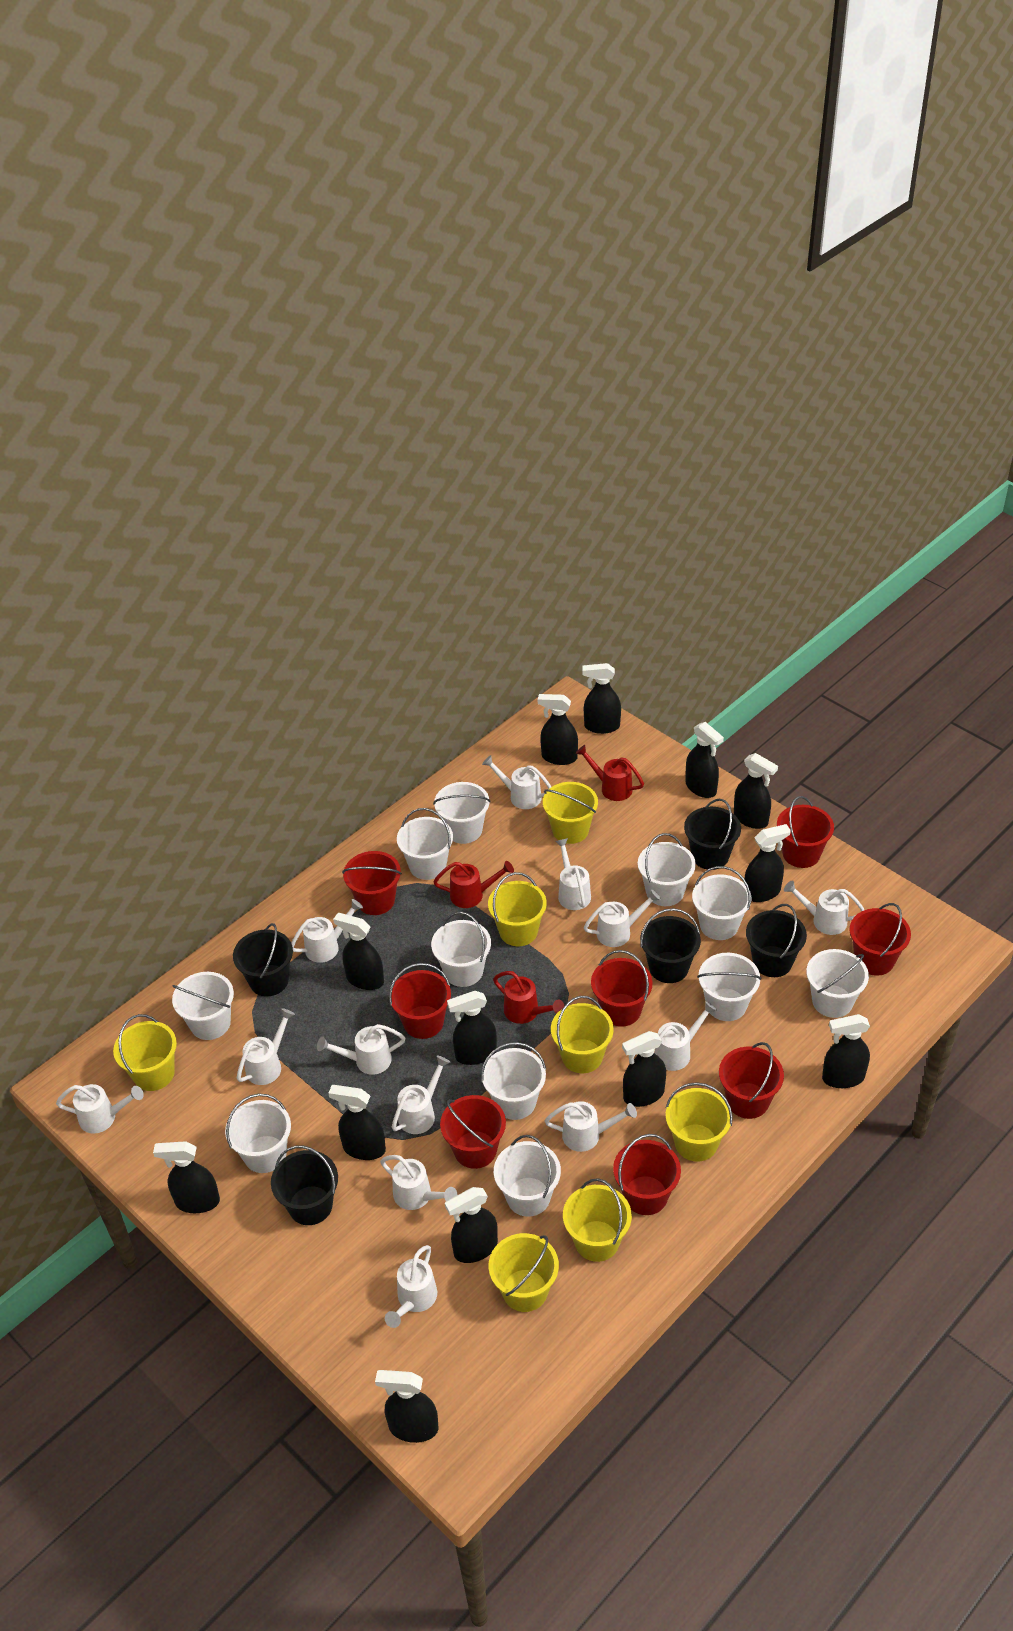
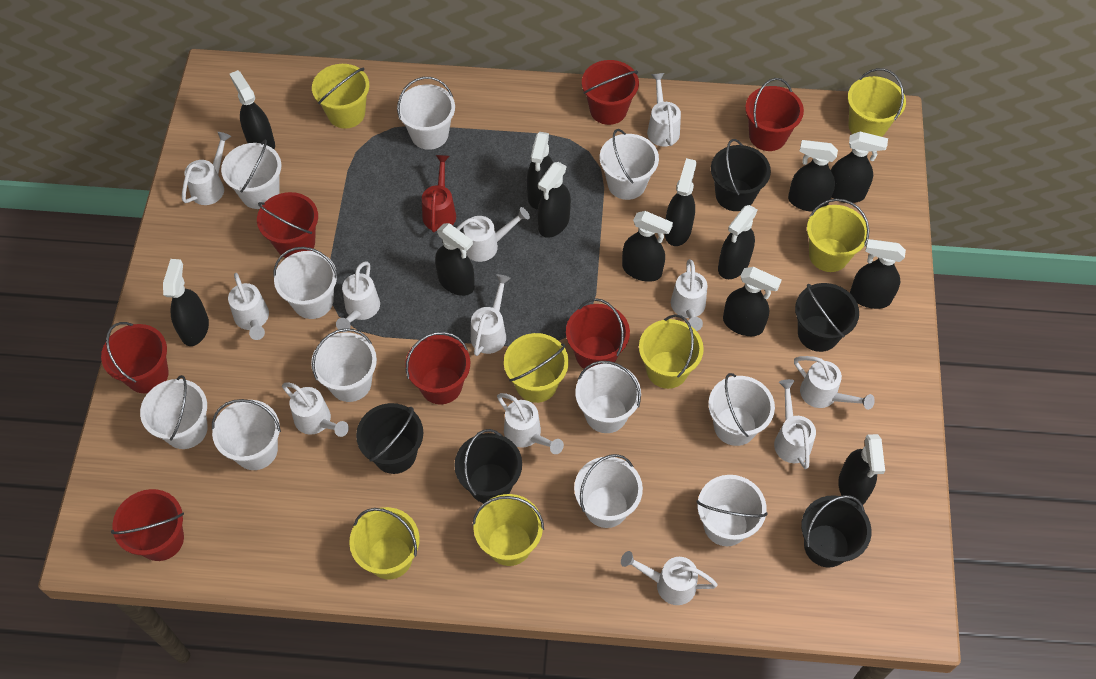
red bucket: 8 -> 7
red watering can: 3 -> 1
white watering can: 13 -> 12

